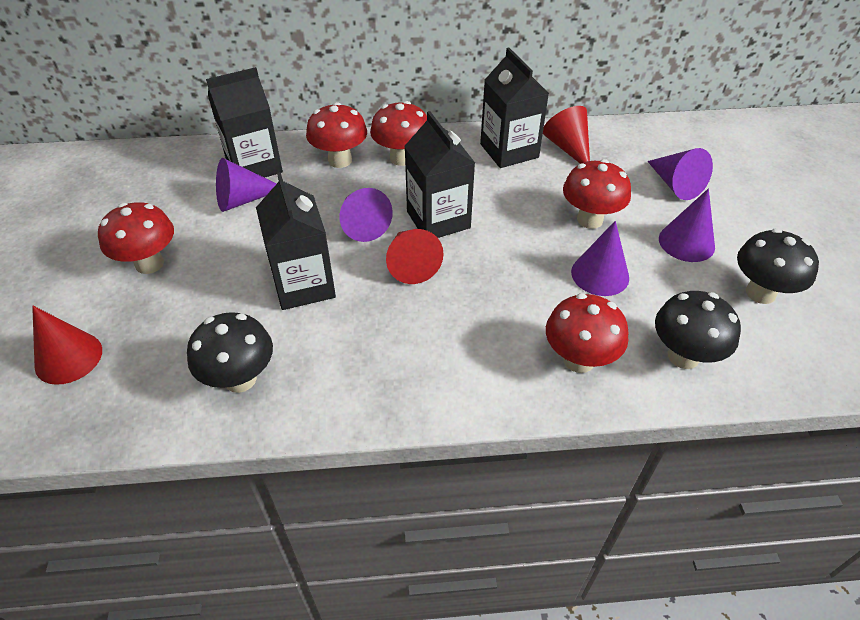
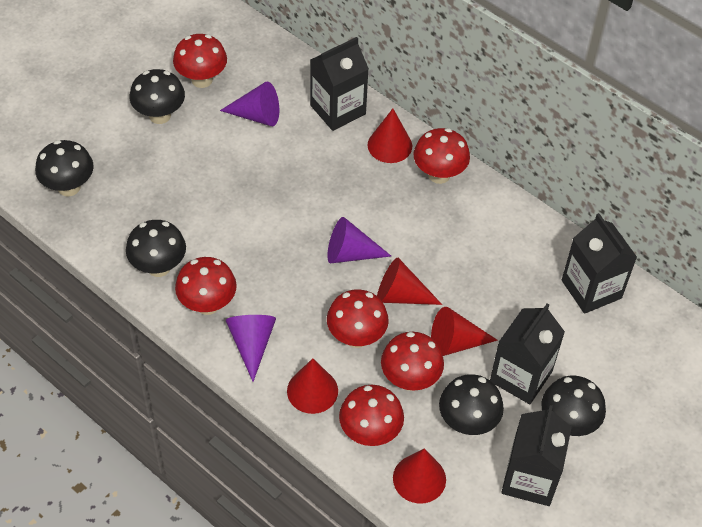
black mushroom: 3 -> 5
purple cone: 5 -> 3
red cone: 3 -> 5
red mushroom: 5 -> 6

